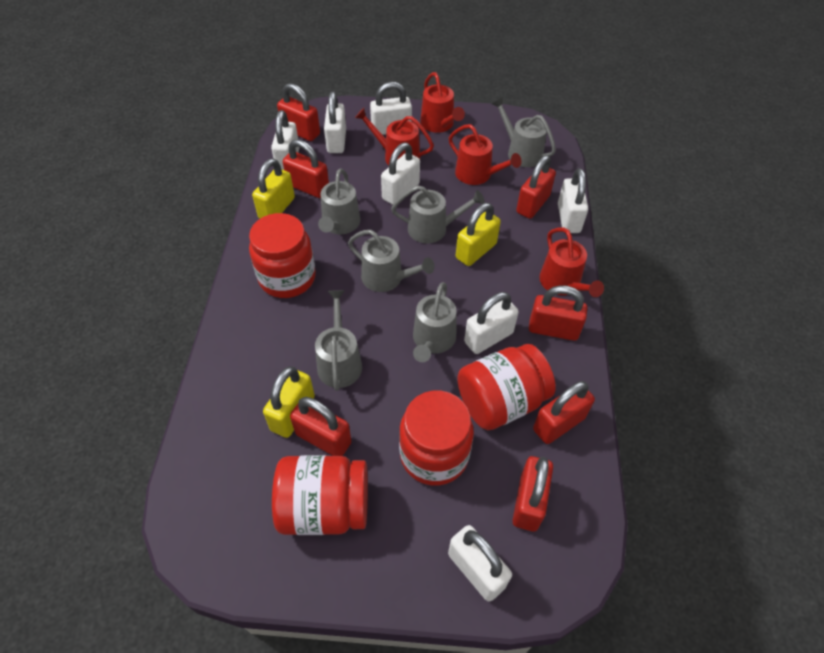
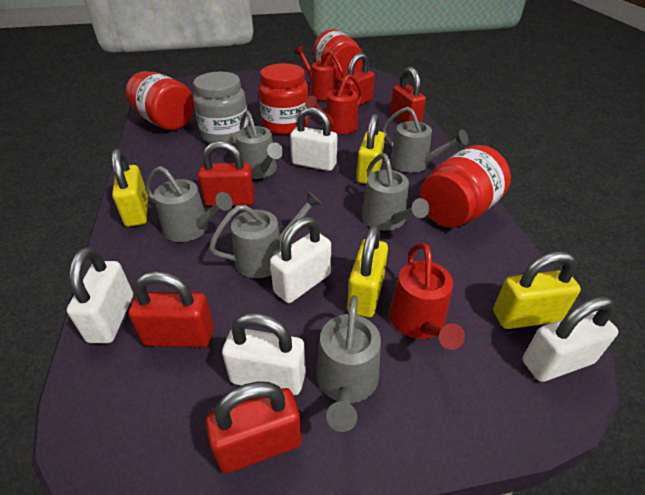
grey jar: 0 -> 1
red padlock: 7 -> 5
red watering can: 4 -> 3
white padlock: 7 -> 5
yellow padlock: 3 -> 4

